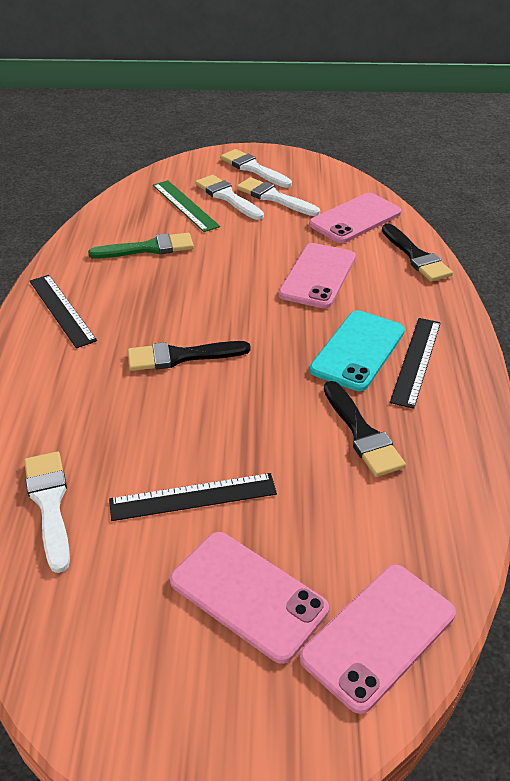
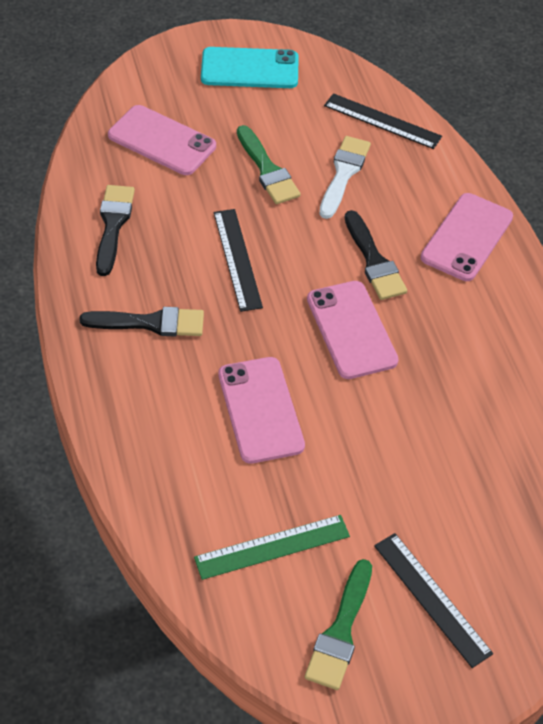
green brush: 1 -> 2
white brush: 4 -> 1

